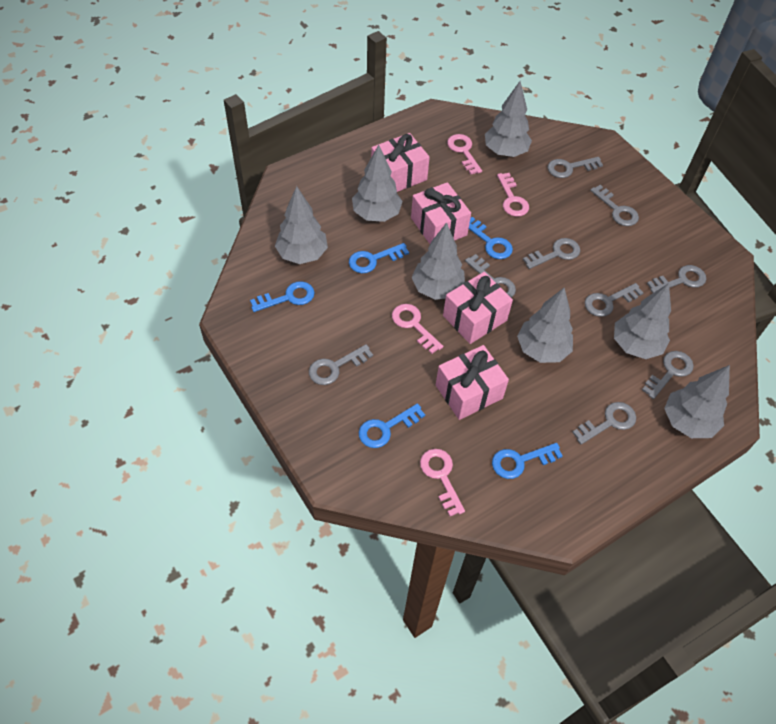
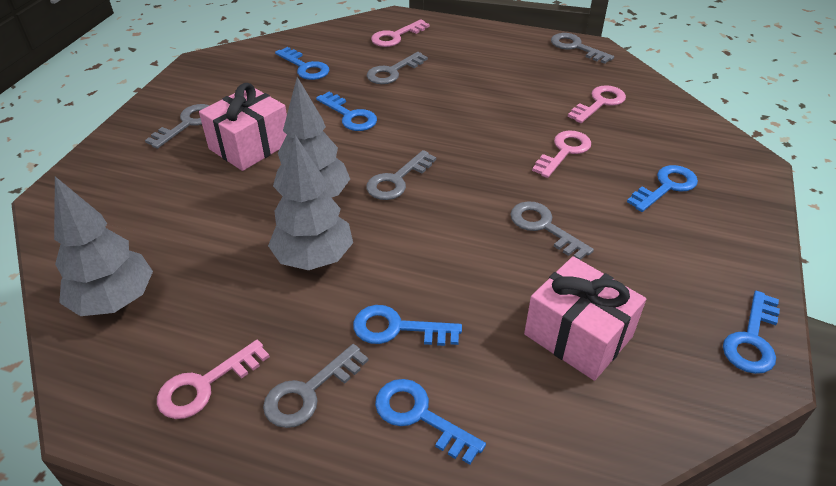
blue key: 5 -> 6
grey key: 9 -> 6
grey tree: 7 -> 3
pink gift: 4 -> 2

